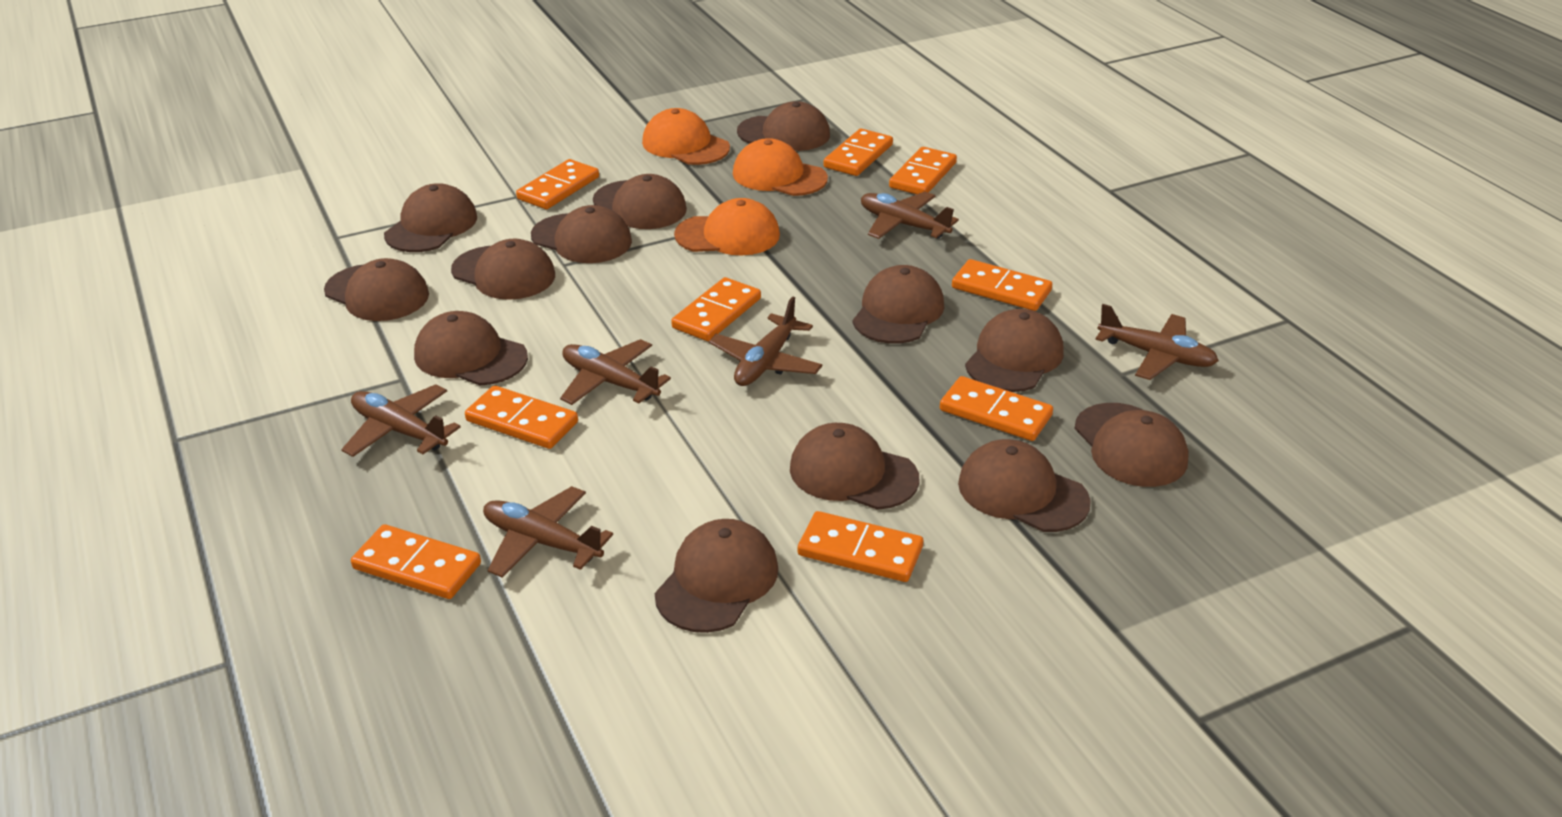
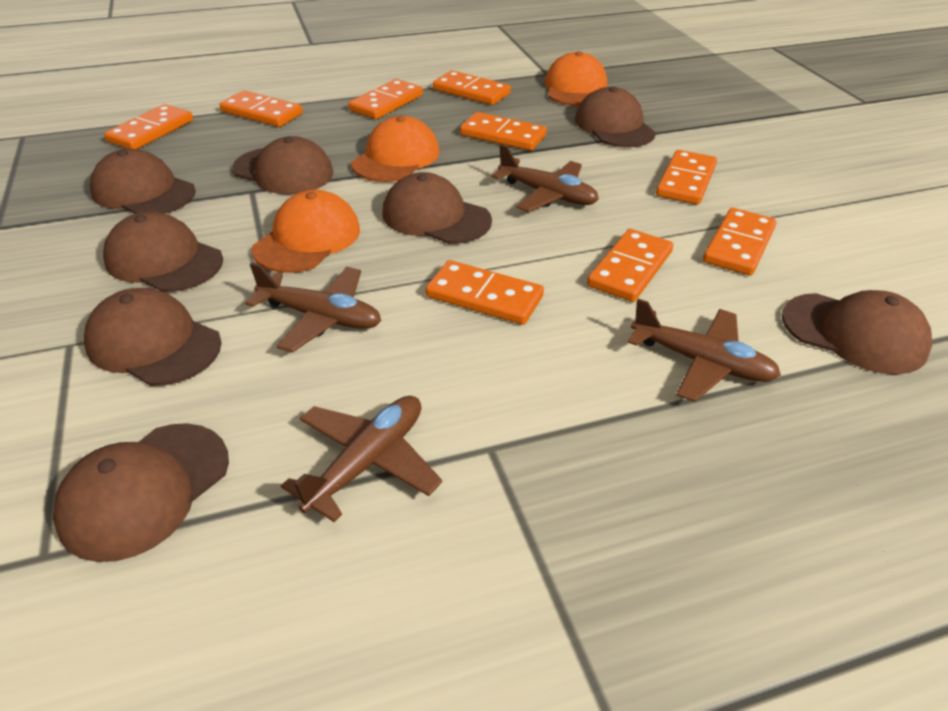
brown cap: 13 -> 8
brown plane: 6 -> 4

